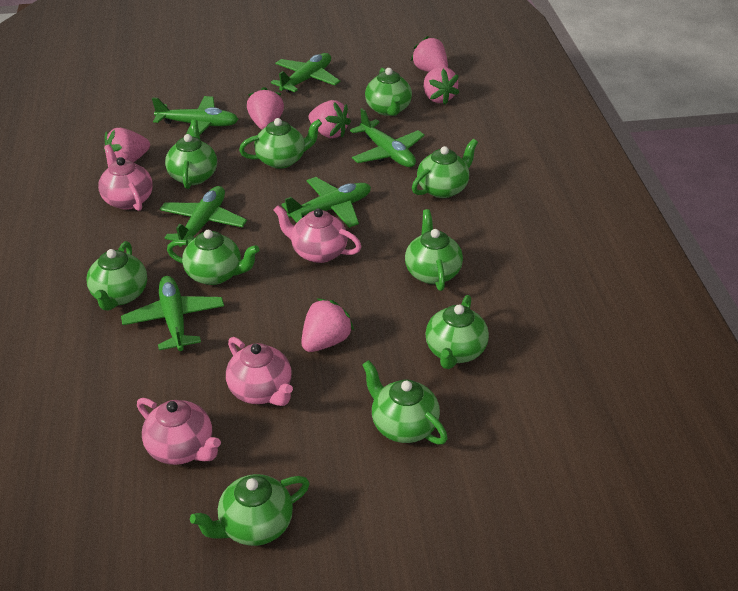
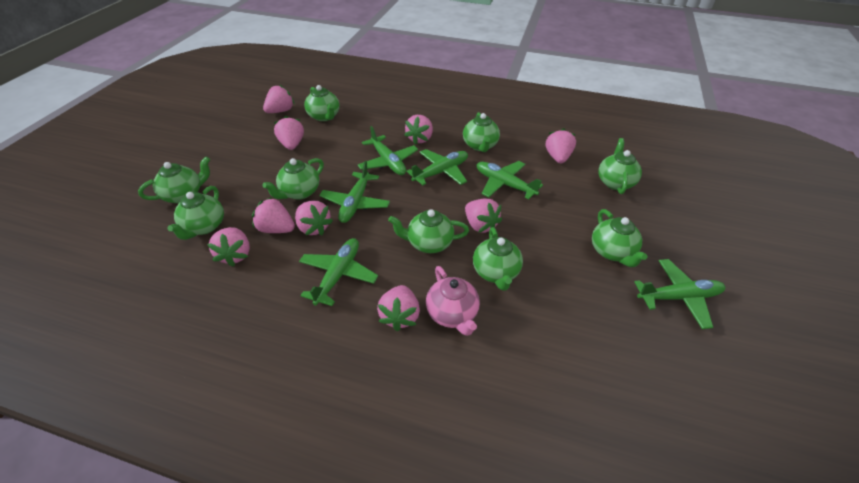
green teapot: 10 -> 9
pink strawberry: 6 -> 9
pink teapot: 4 -> 1

